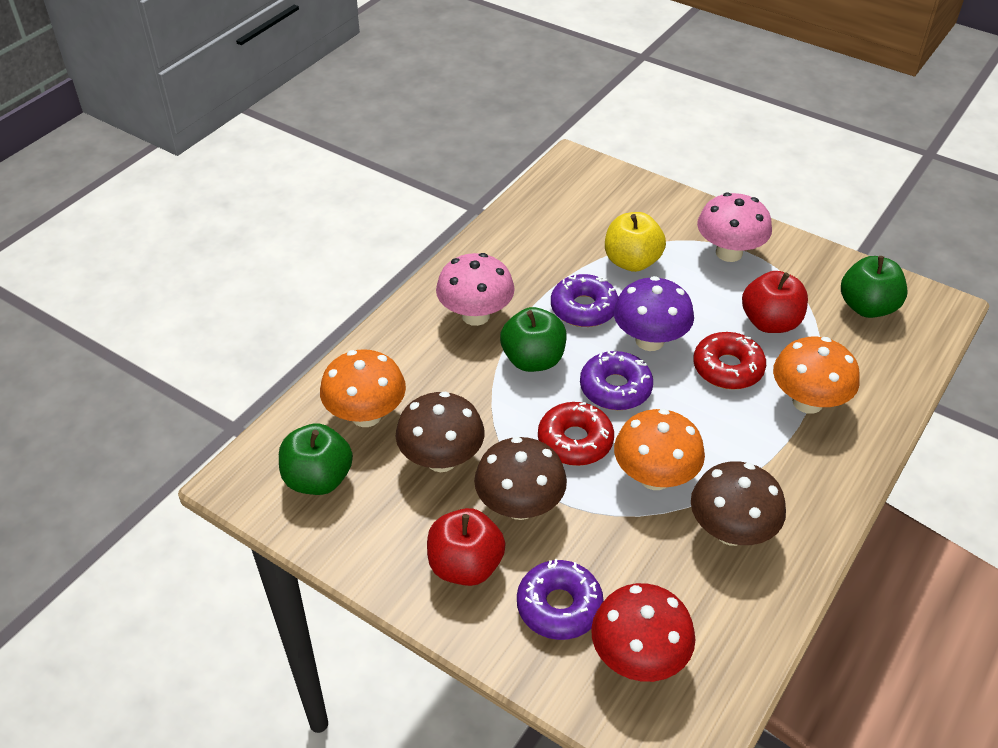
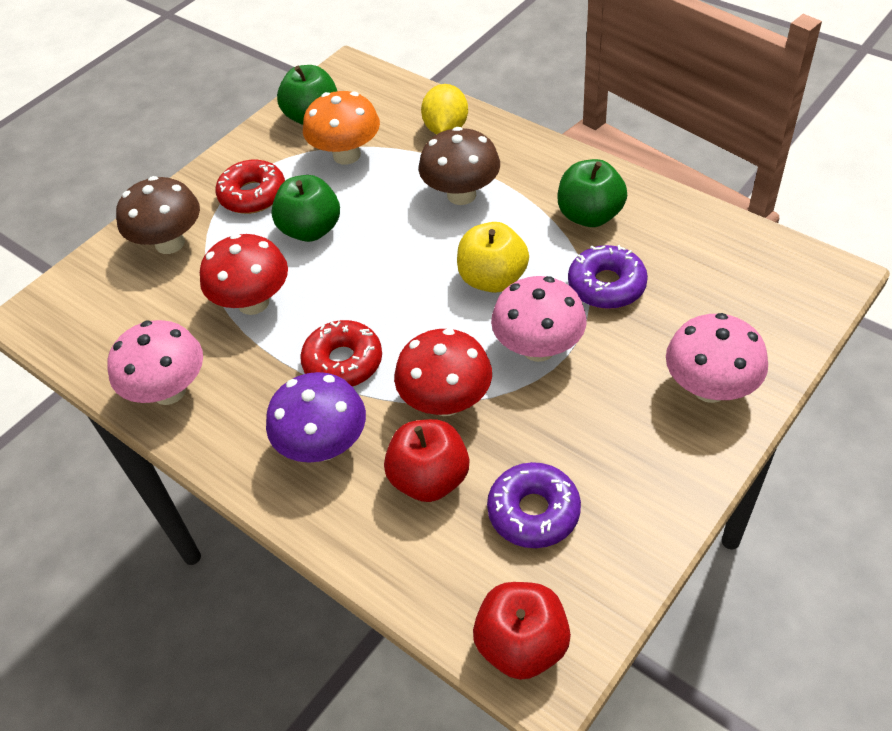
brown mushroom: 3 -> 2
orange mushroom: 3 -> 1
pink mushroom: 2 -> 3
purple donut: 3 -> 2
red mushroom: 1 -> 2
yellow lemon: 0 -> 1

